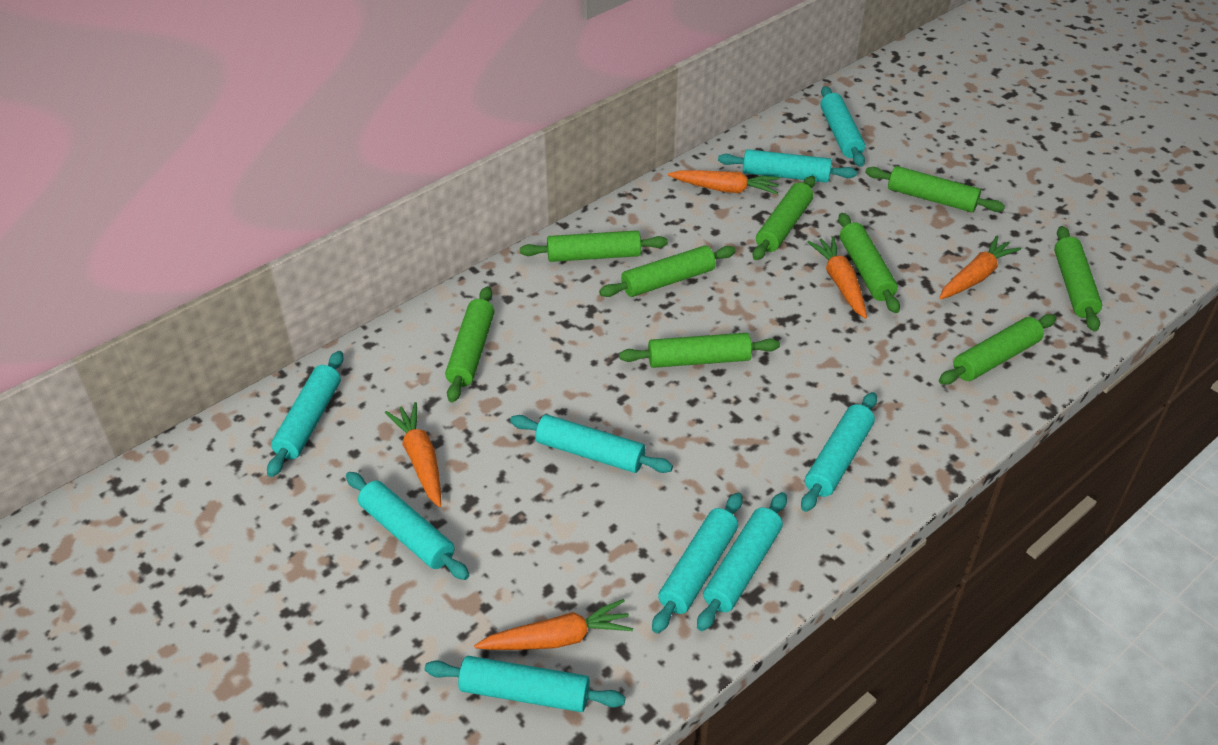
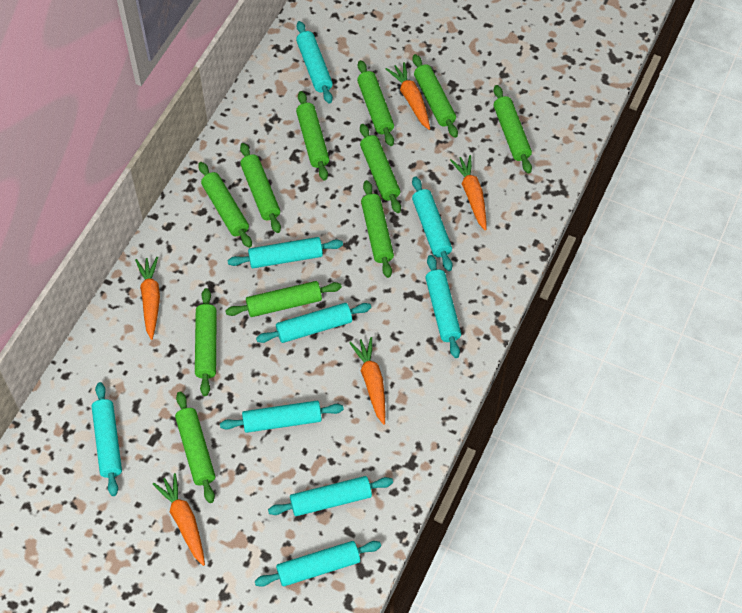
green rolling pin: 9 -> 11

